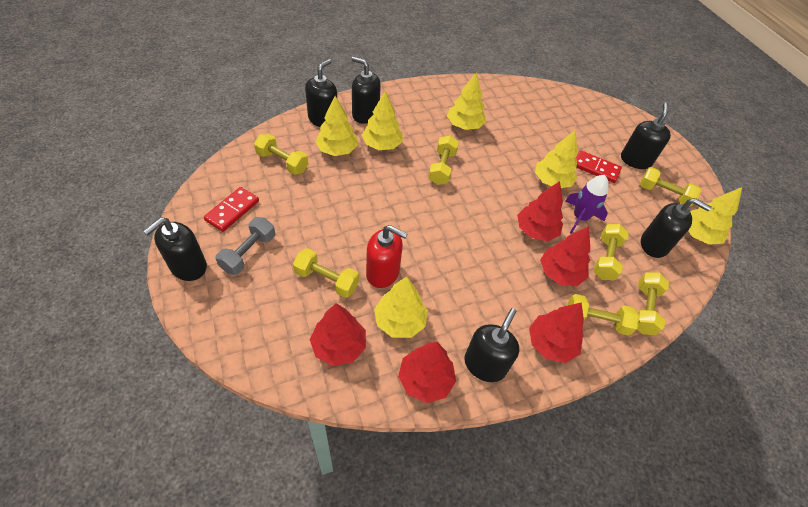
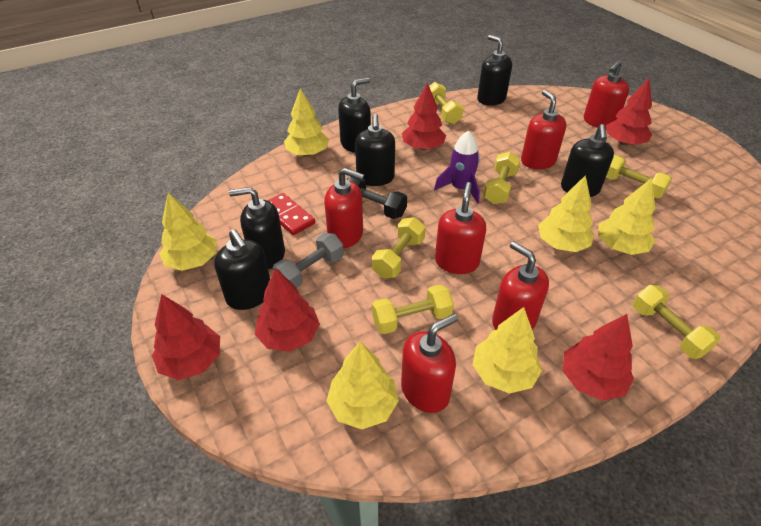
black dumbbell: 0 -> 1
red domino: 2 -> 1
red soap dispenser: 1 -> 6
yellow dumbbell: 7 -> 6

